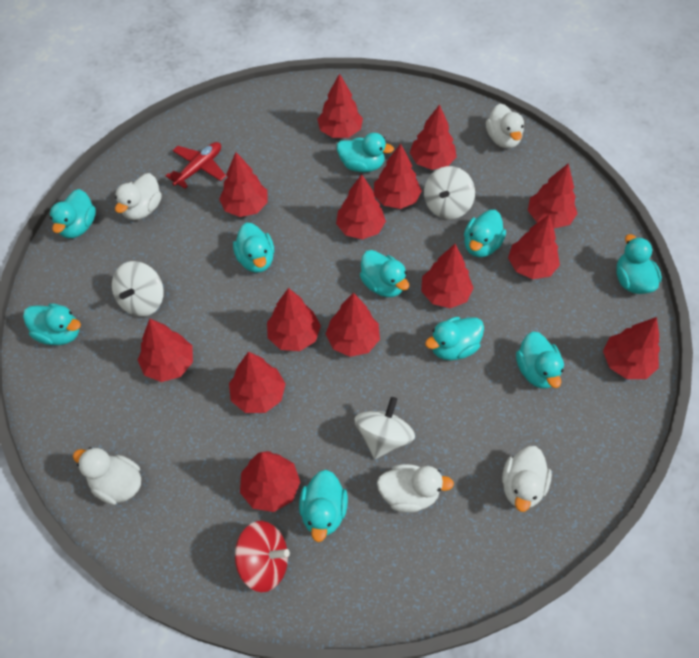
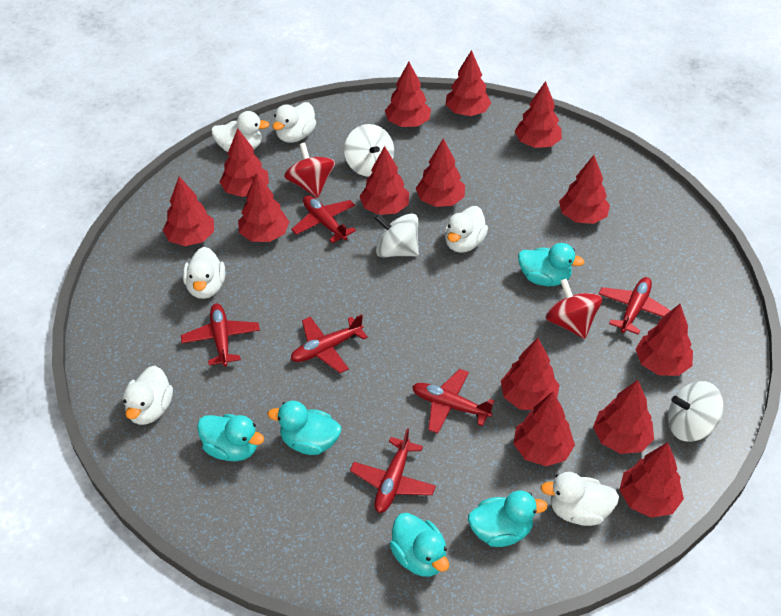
red plane: 1 -> 6
red spinning top: 1 -> 2
turquoise duck: 10 -> 5
white duck: 5 -> 6

